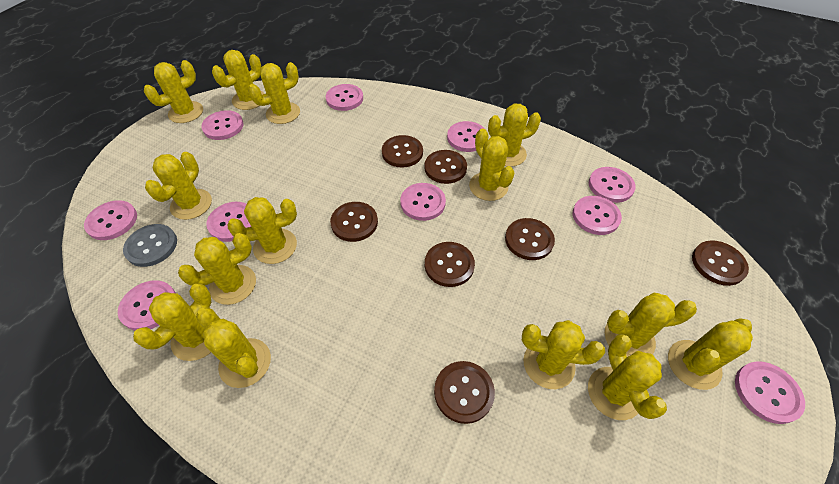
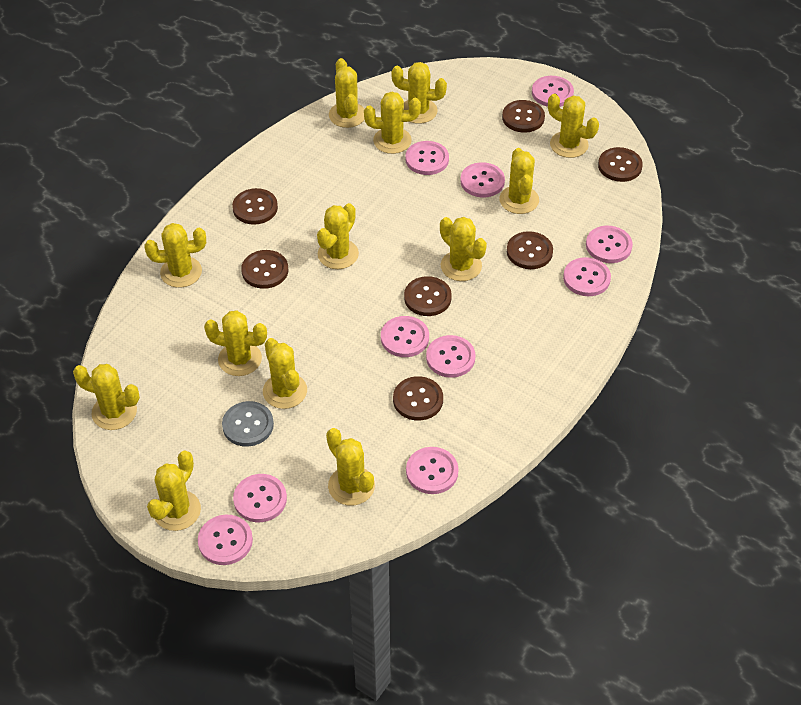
yellow cactus: 14 -> 13

